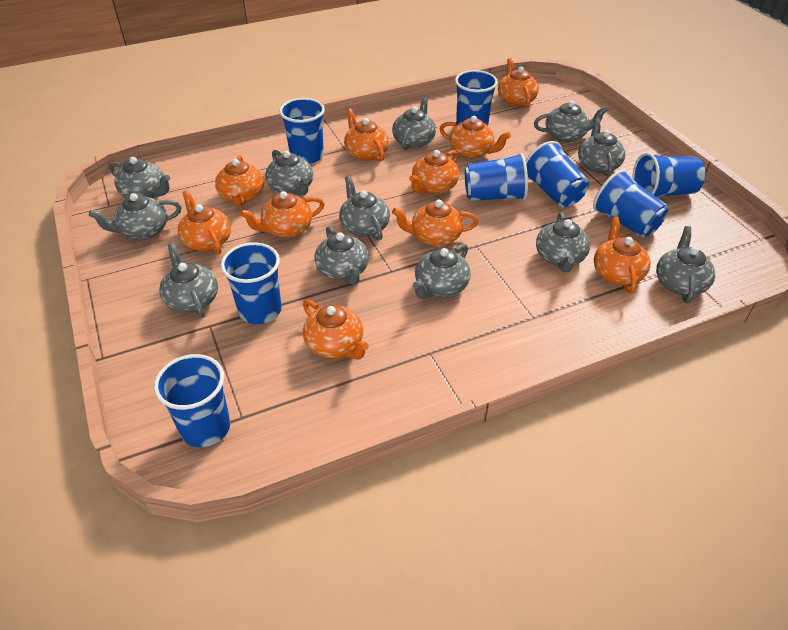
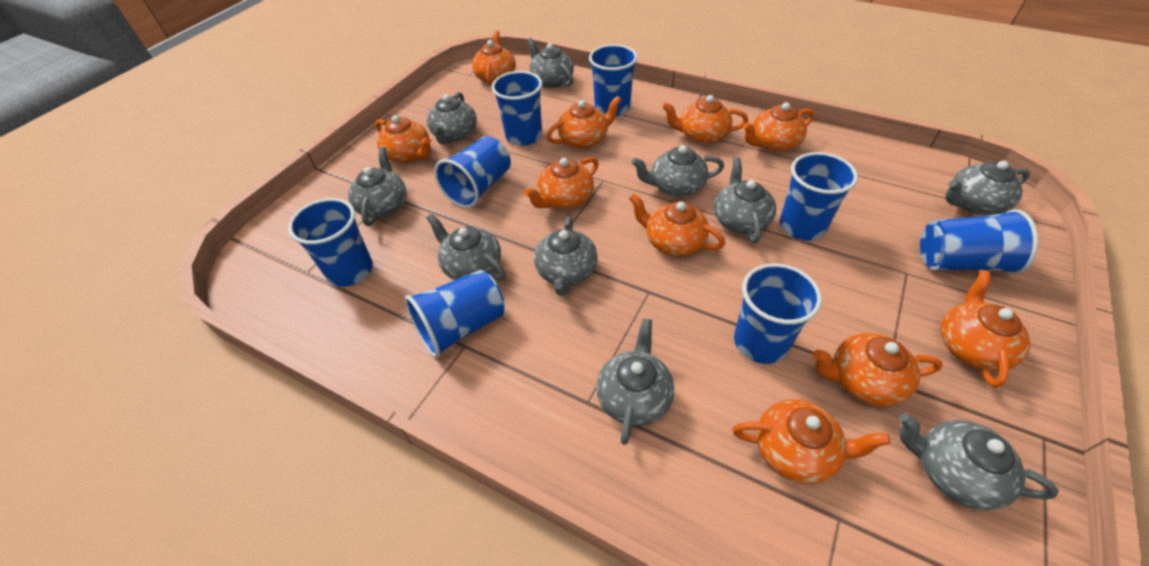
grey teapot: 12 -> 10

